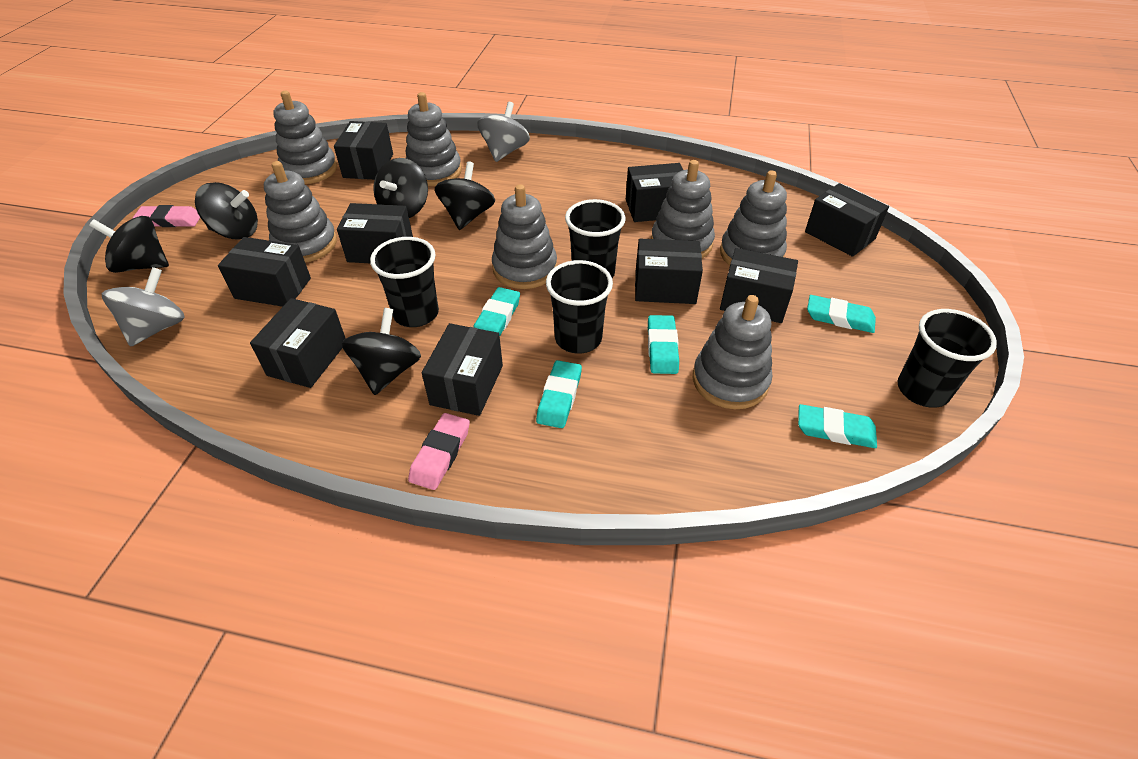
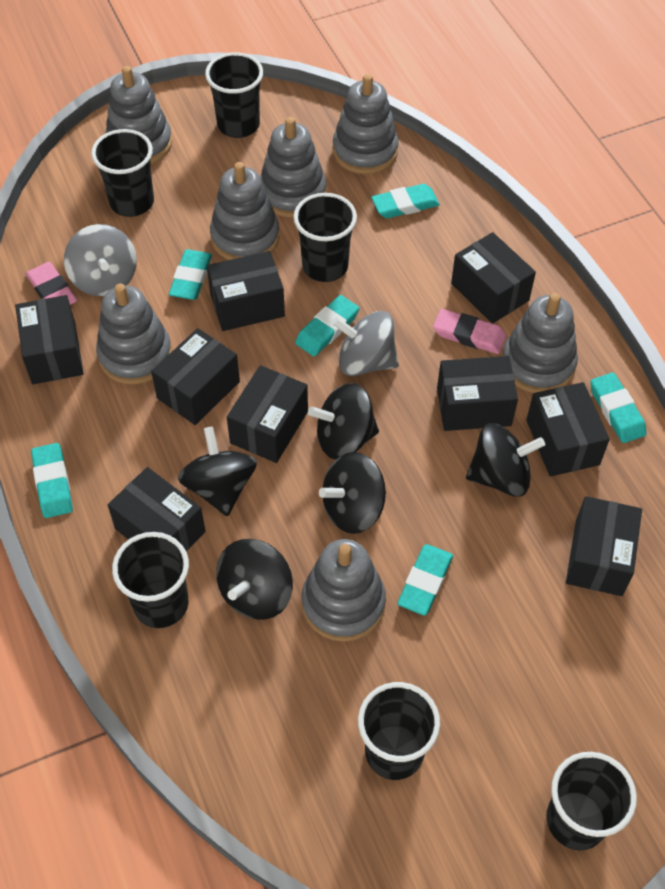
black cup: 4 -> 6
turquoise eraser: 5 -> 6

